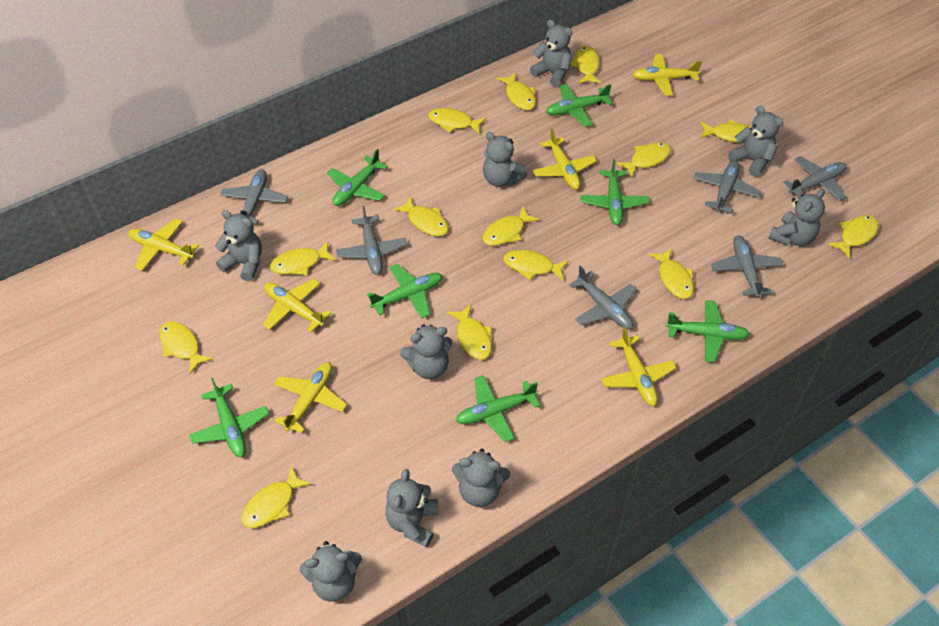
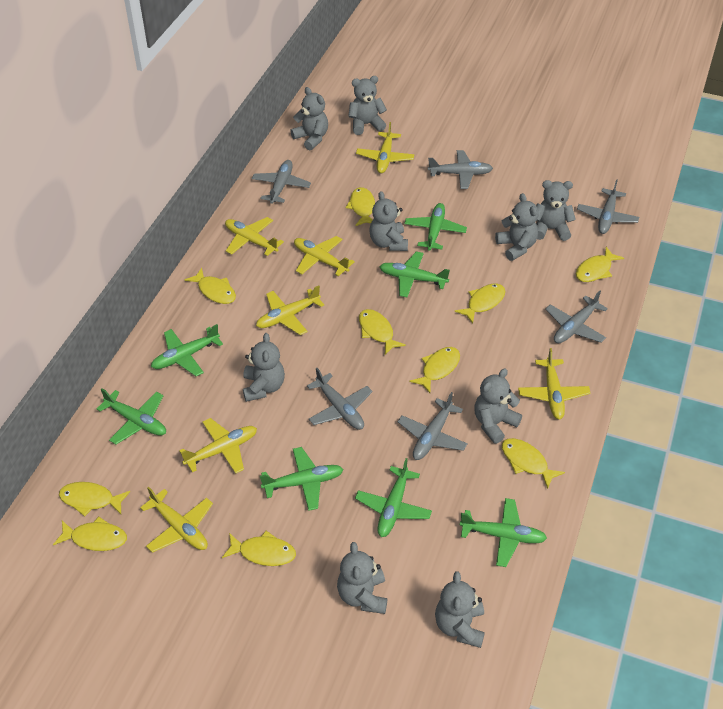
yellow fish: 14 -> 10
yellow plane: 6 -> 7

